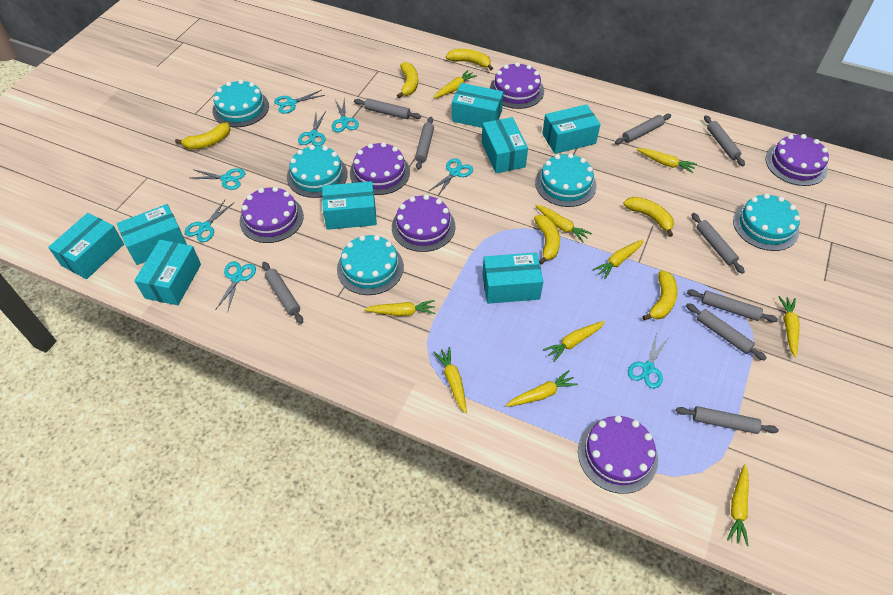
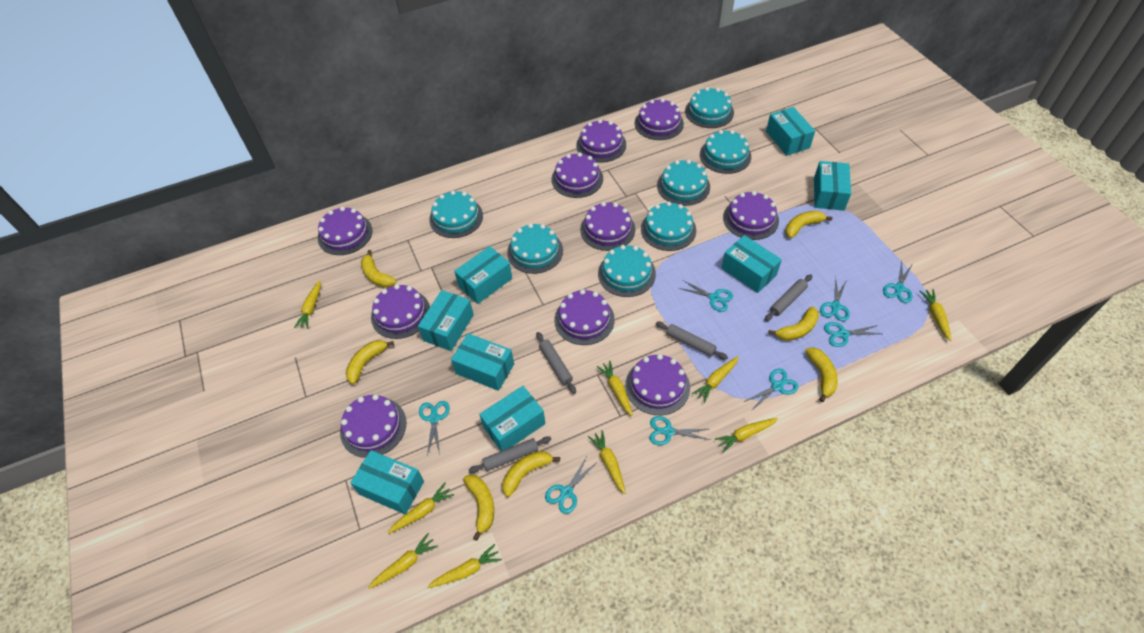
grey rolling pin: 9 -> 4
purple cake: 6 -> 10
turquoise cake: 5 -> 7
yellow banana: 6 -> 7
yellow carrot: 10 -> 9

